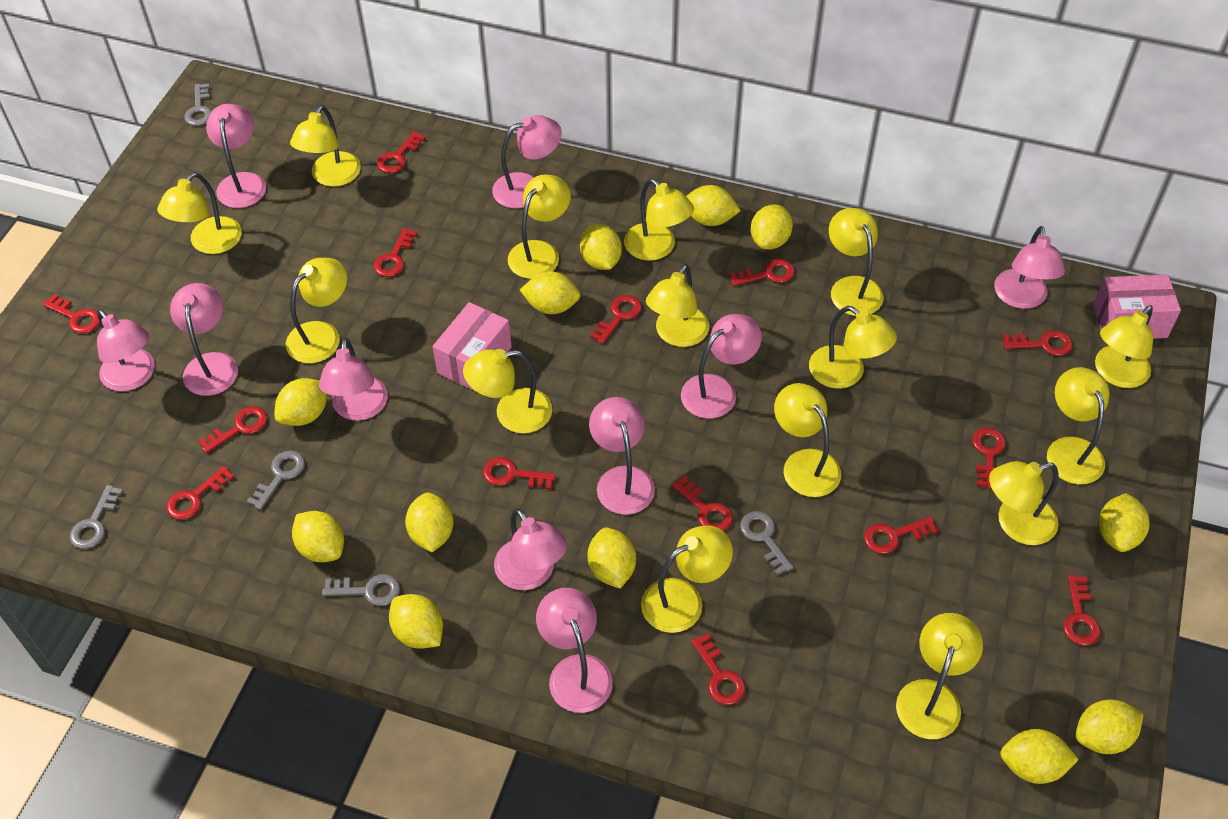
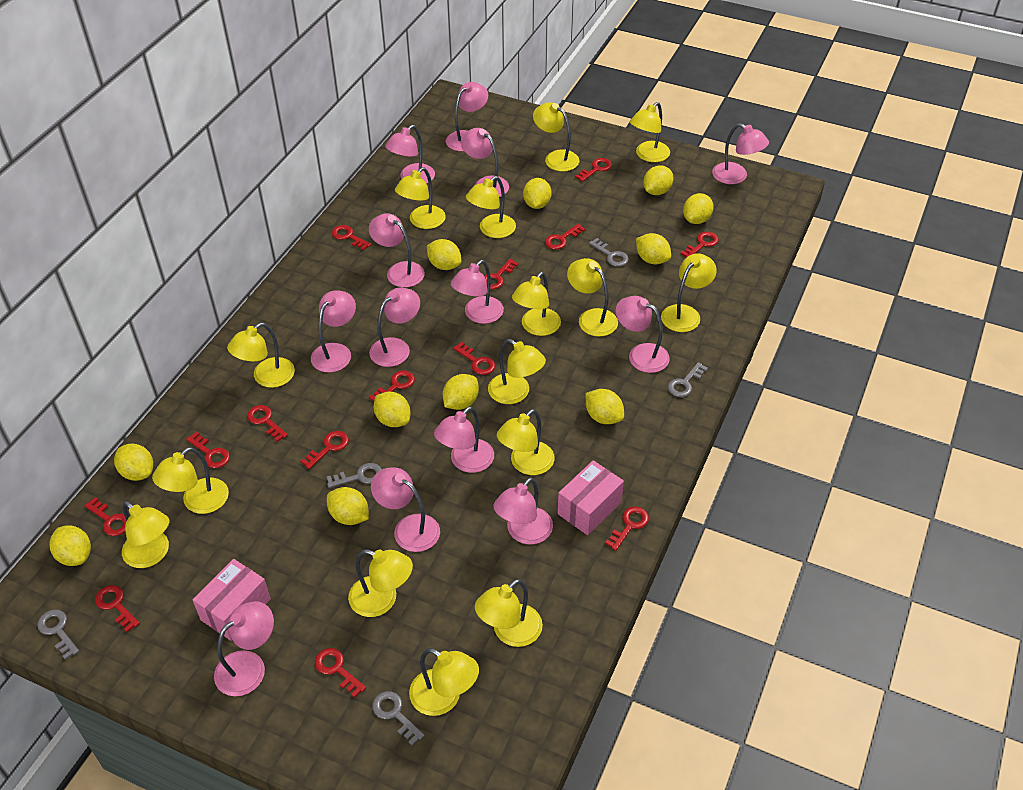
pink lamp: 10 -> 13
yellow lemon: 12 -> 11

